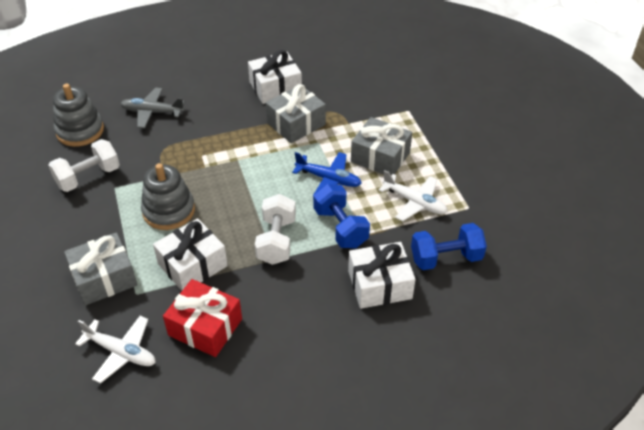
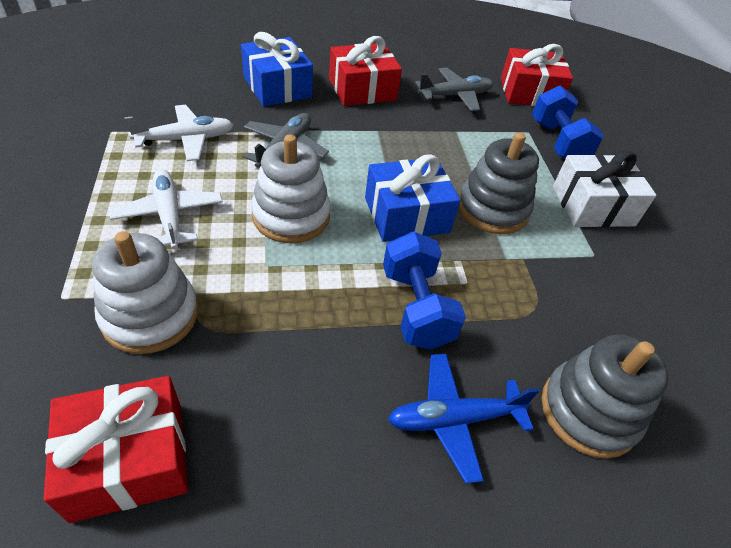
blue gift: 0 -> 2
grey gift: 3 -> 0
grey plane: 1 -> 2
red gift: 1 -> 3
white dumbbell: 2 -> 0
white gift: 3 -> 1
white stacking toy: 0 -> 2

